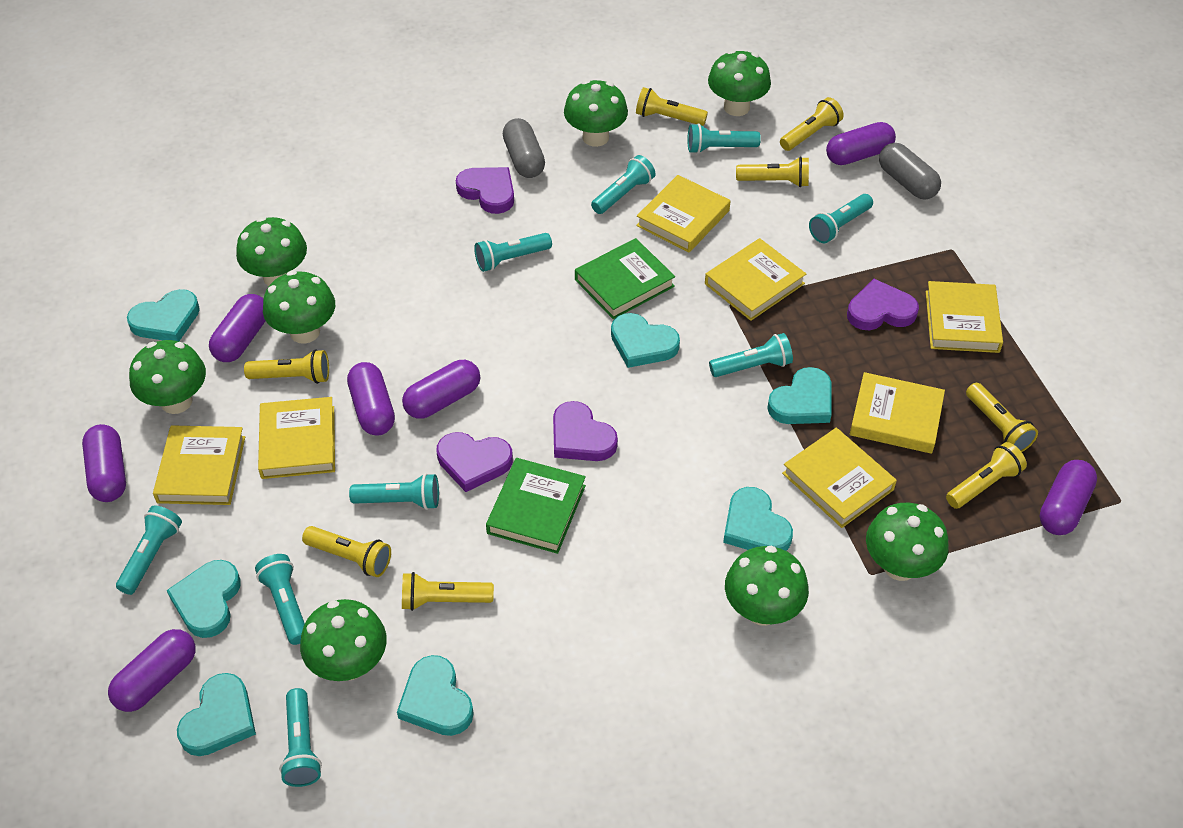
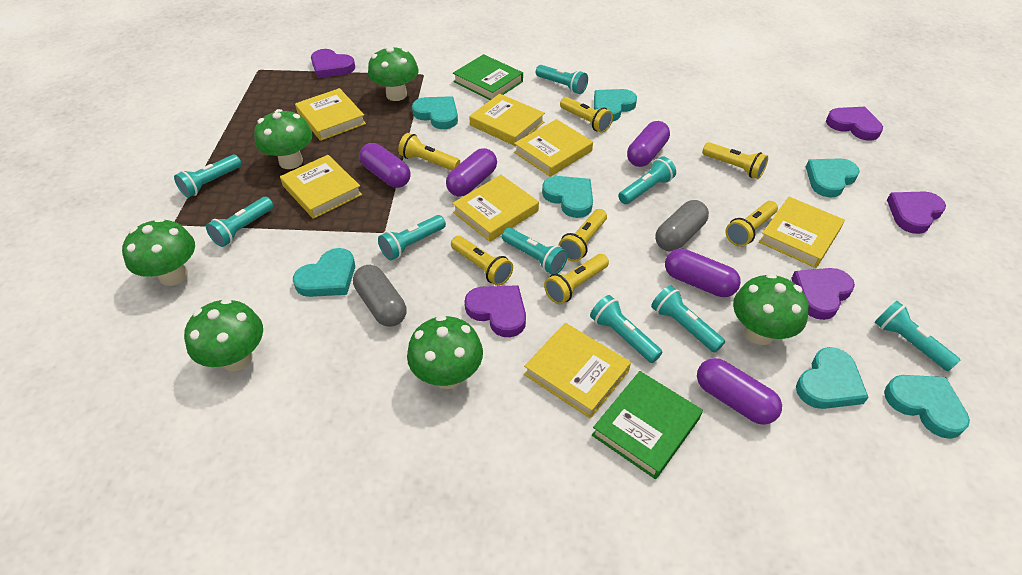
green mushroom: 8 -> 6
purple capsule: 7 -> 5
purple heart: 4 -> 5
yellow flashlight: 8 -> 7

